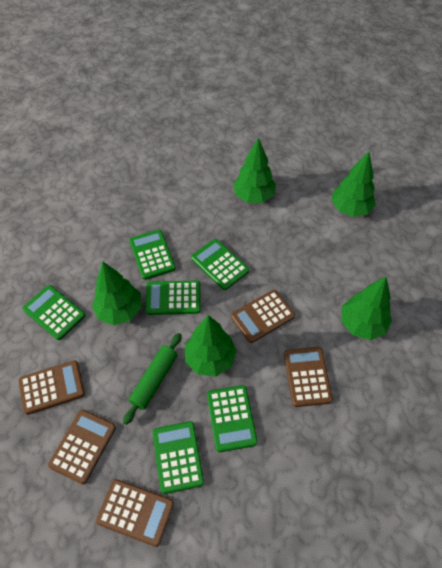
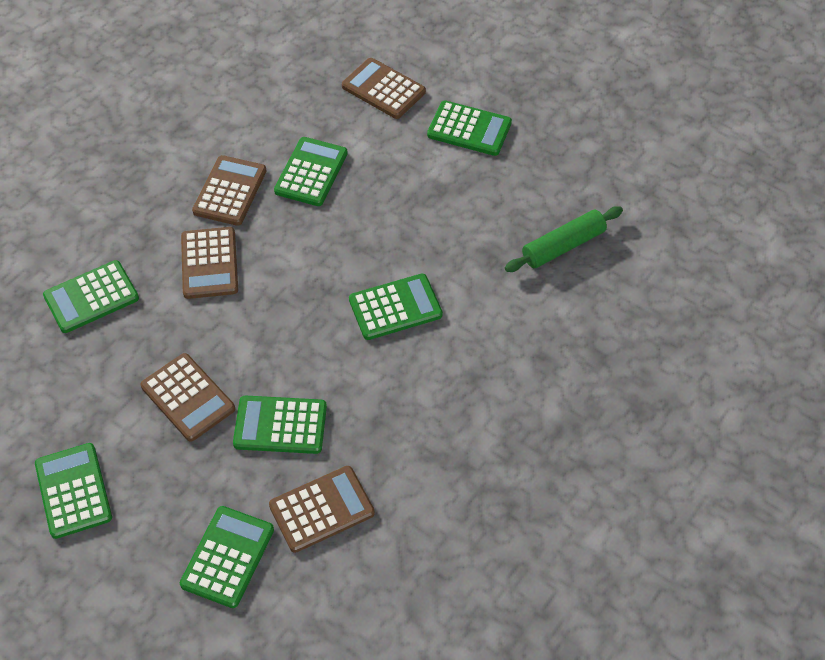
green calculator: 6 -> 7
green tree: 5 -> 0

